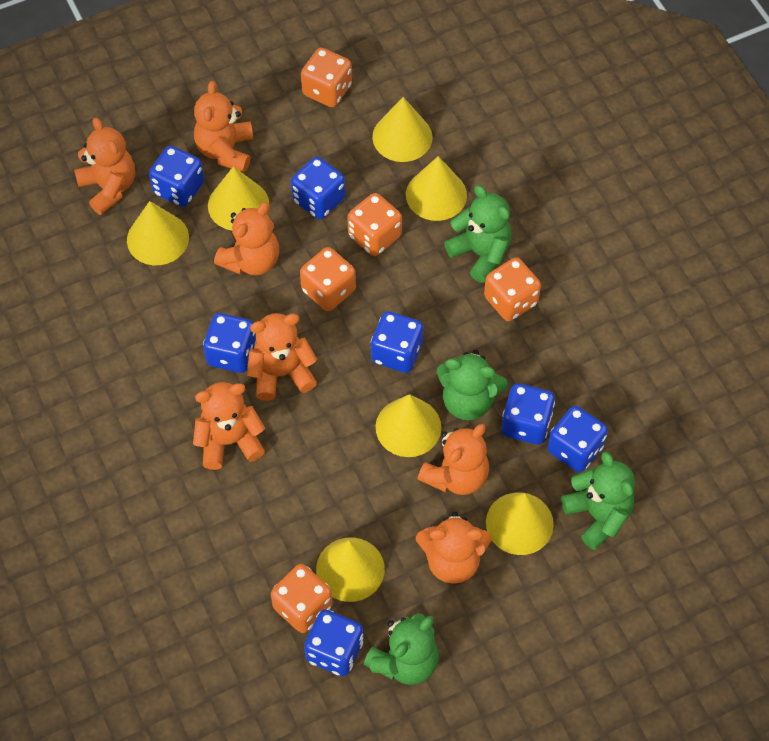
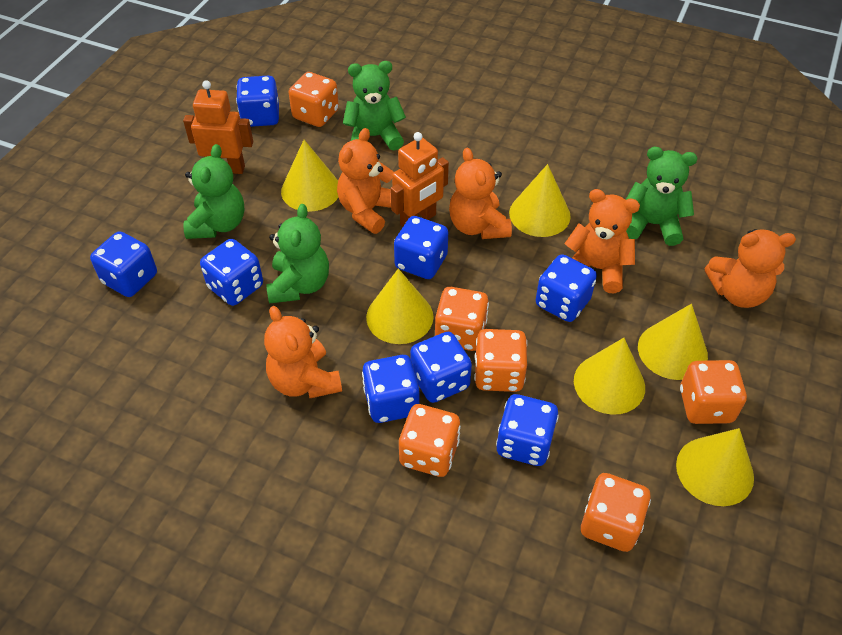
blue dice: 7 -> 8
orange dice: 5 -> 6
orange robot: 0 -> 2
orange teddy bear: 7 -> 5
yellow cone: 7 -> 6

